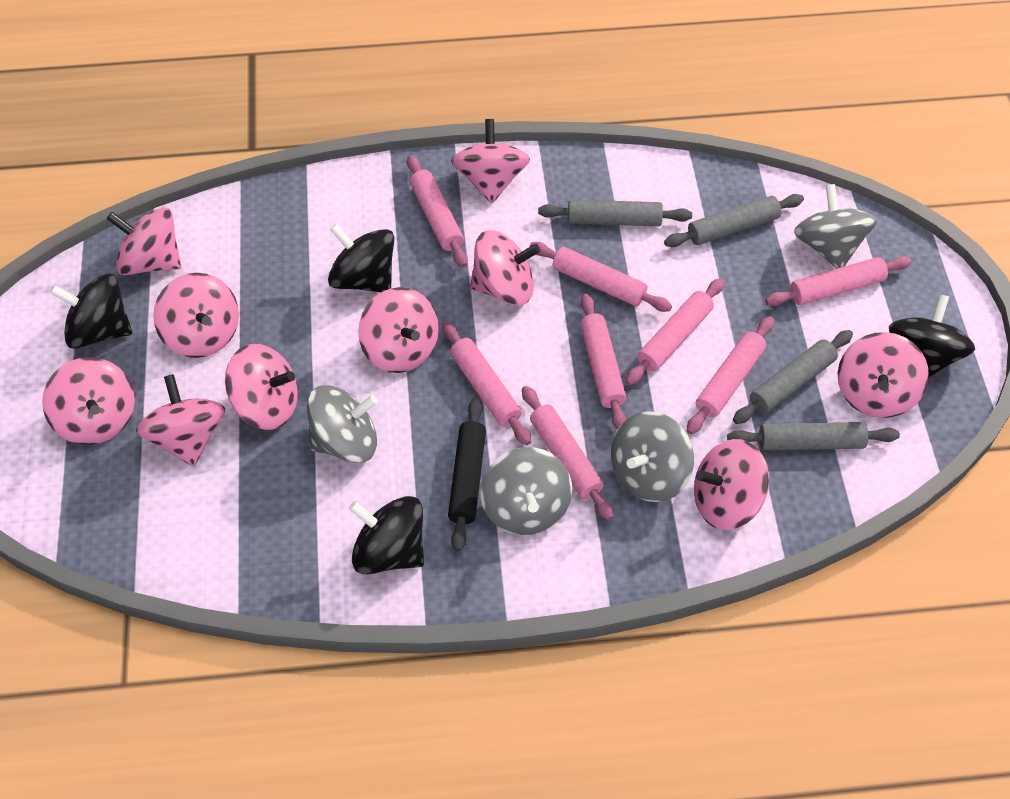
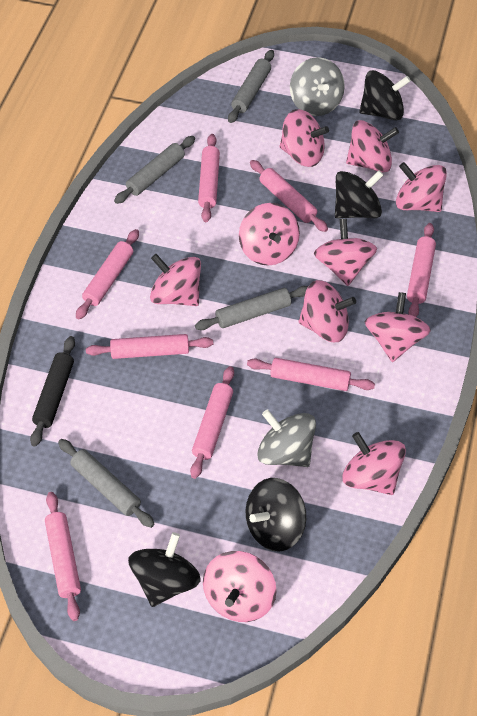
grey spinning top: 4 -> 2

